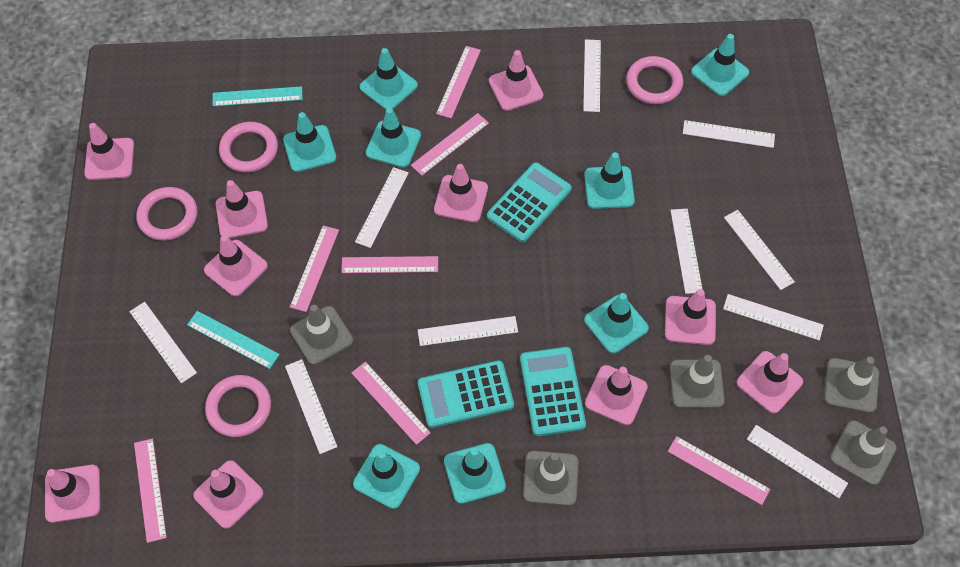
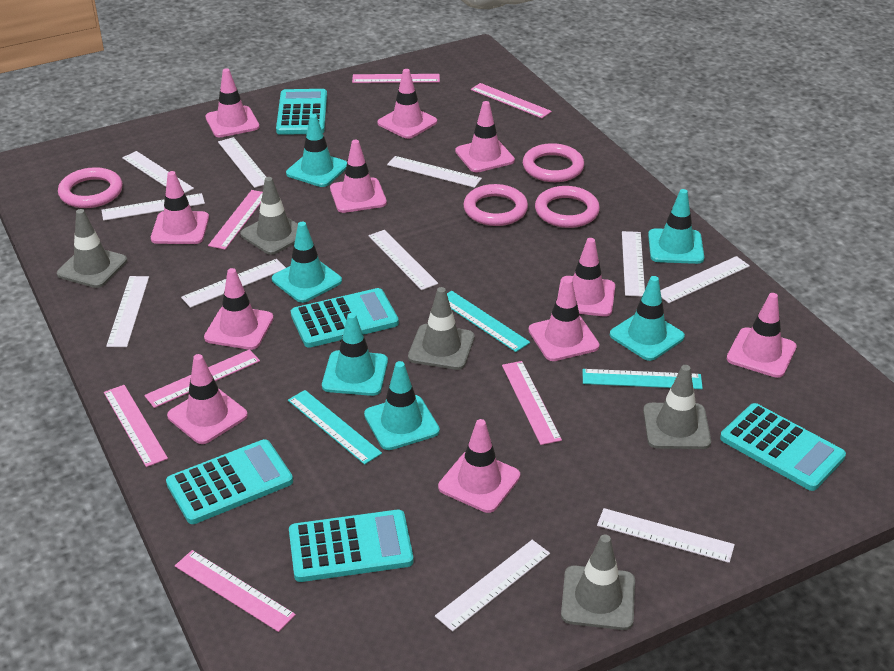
pink traffic cone: 10 -> 11
turquoise calculator: 3 -> 5
turquoise ruler: 2 -> 3
turquoise traffic cone: 8 -> 6
white ruler: 10 -> 11

